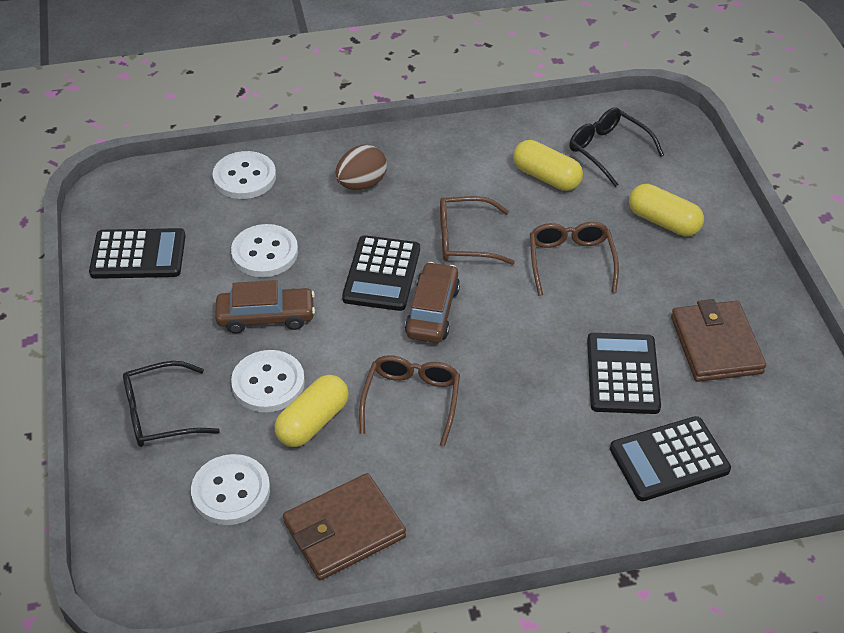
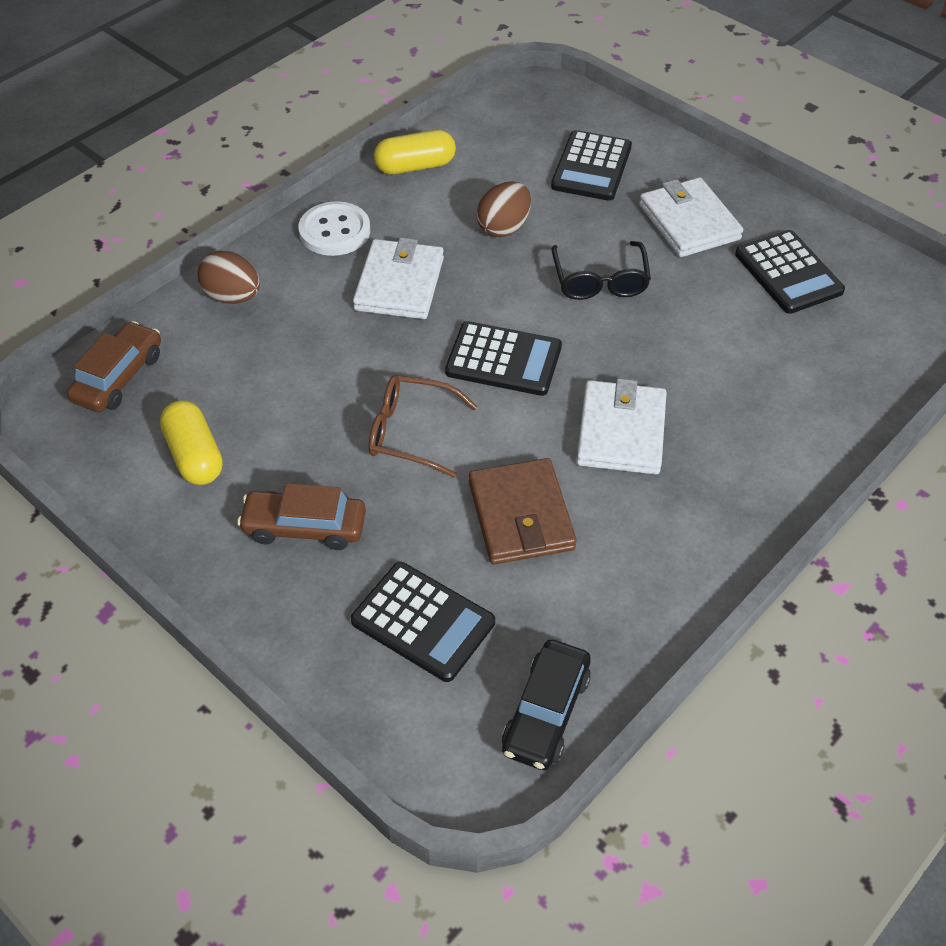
black car: 0 -> 1
black glasses: 2 -> 1
brown egg: 1 -> 2
brown glasses: 3 -> 1
brown wallet: 2 -> 1
white button: 4 -> 1
white wallet: 0 -> 3
yellow capsule: 3 -> 2

